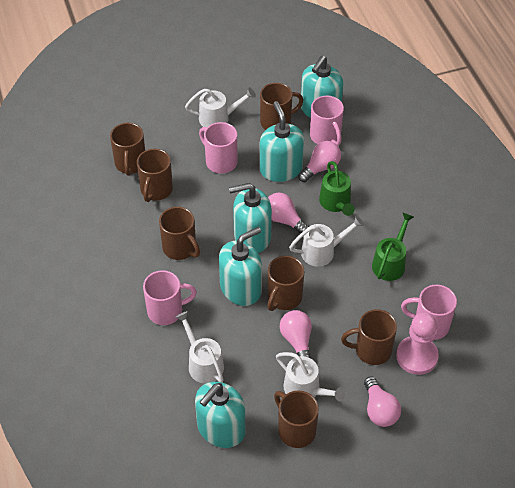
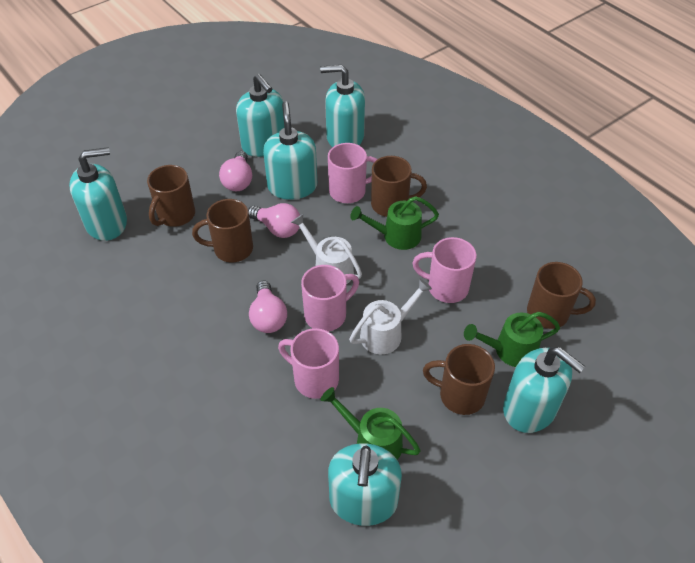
brown mug: 7 -> 5
green watering can: 2 -> 3
pink light bulb: 4 -> 3
pink pawn: 1 -> 0
turquoise soap dispenser: 5 -> 6
white watering can: 4 -> 2

